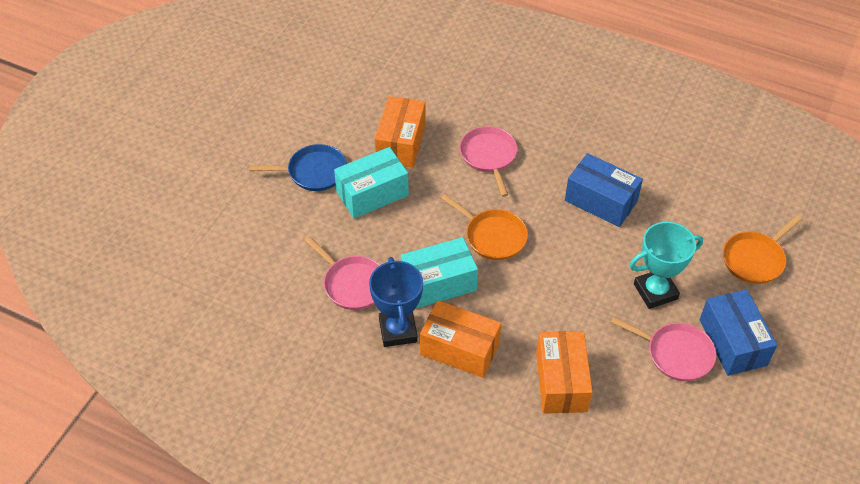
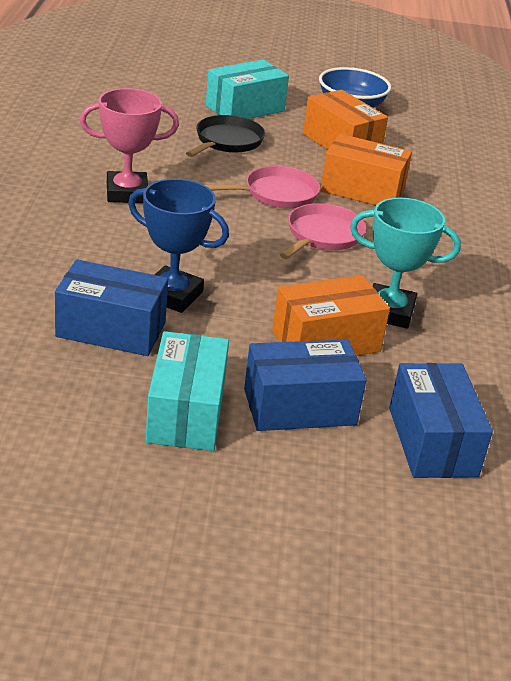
black pan: 0 -> 1
blue bowl: 0 -> 1
blue box: 2 -> 3
blue pan: 1 -> 0
orange pan: 2 -> 0
pink pan: 3 -> 2
pink trophy: 0 -> 1

